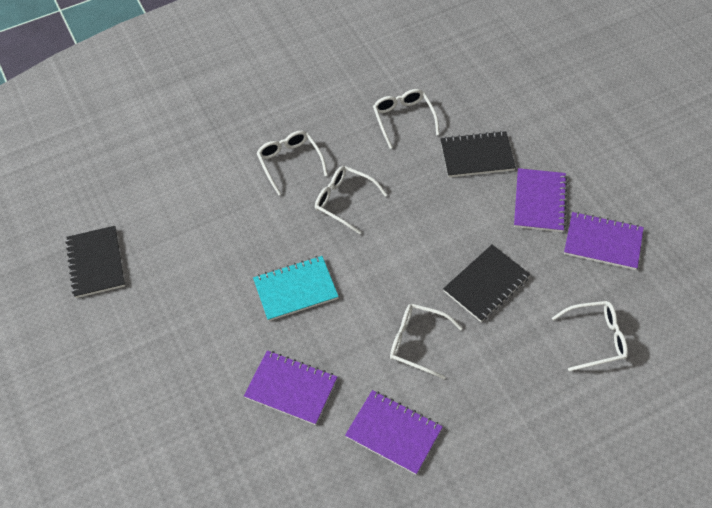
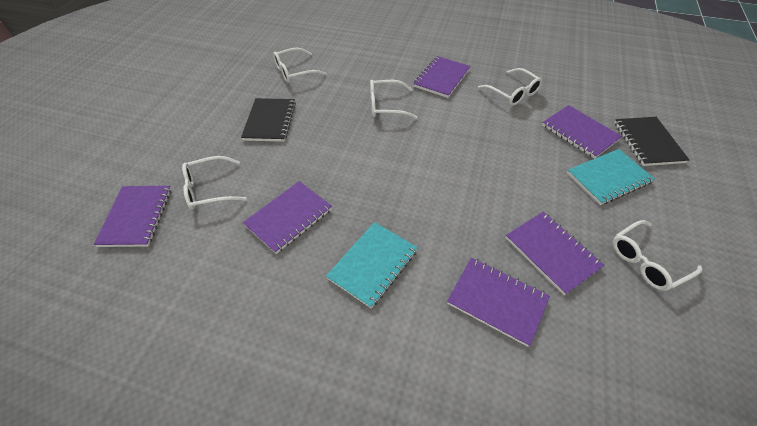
black notebook: 3 -> 2
purple notebook: 4 -> 6
turquoise notebook: 1 -> 2

